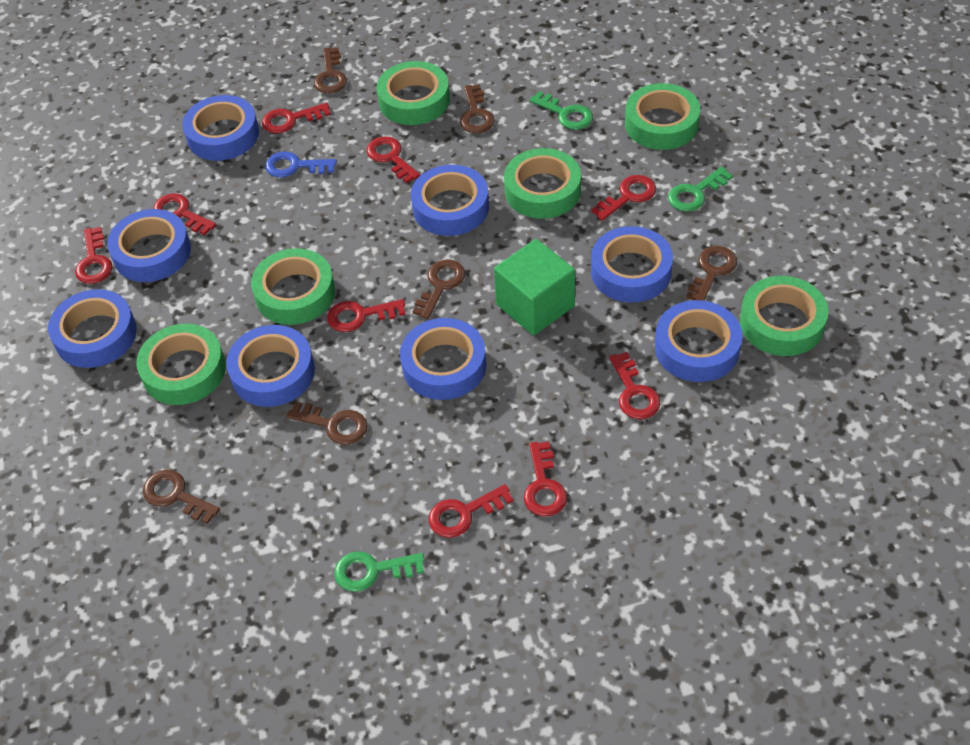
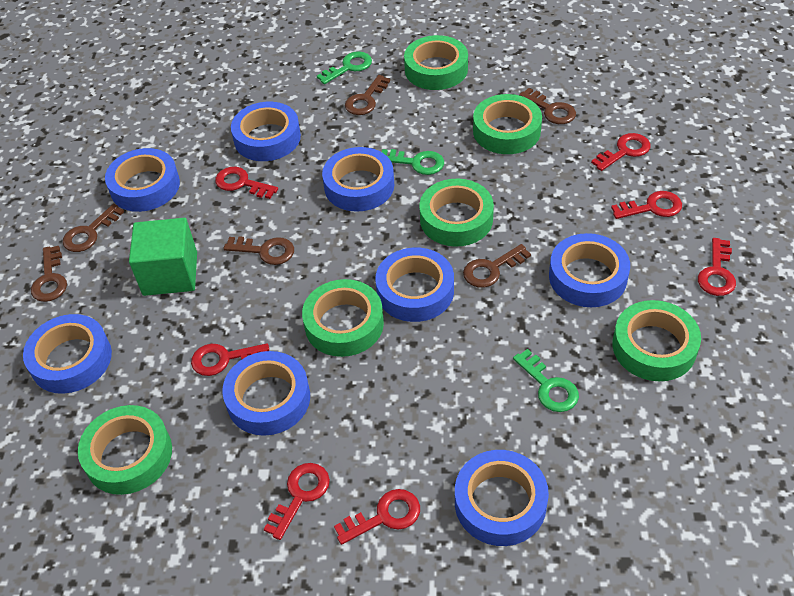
blue key: 1 -> 0
red key: 9 -> 7

